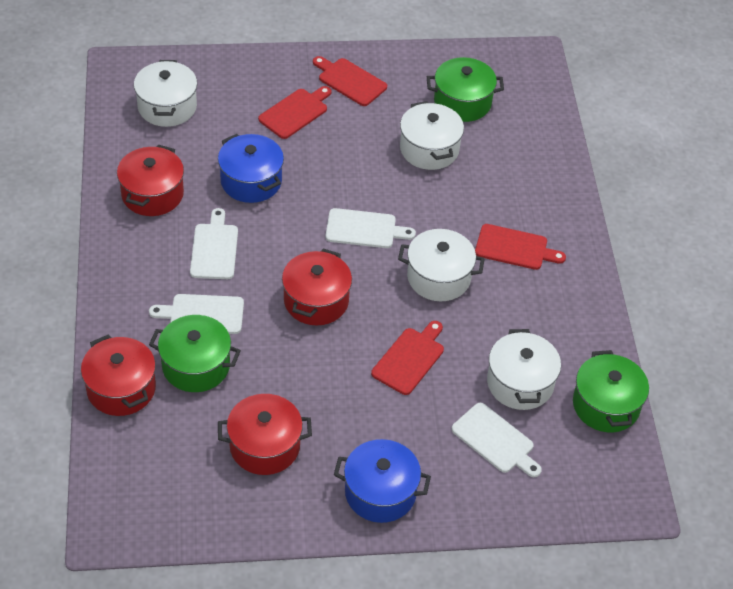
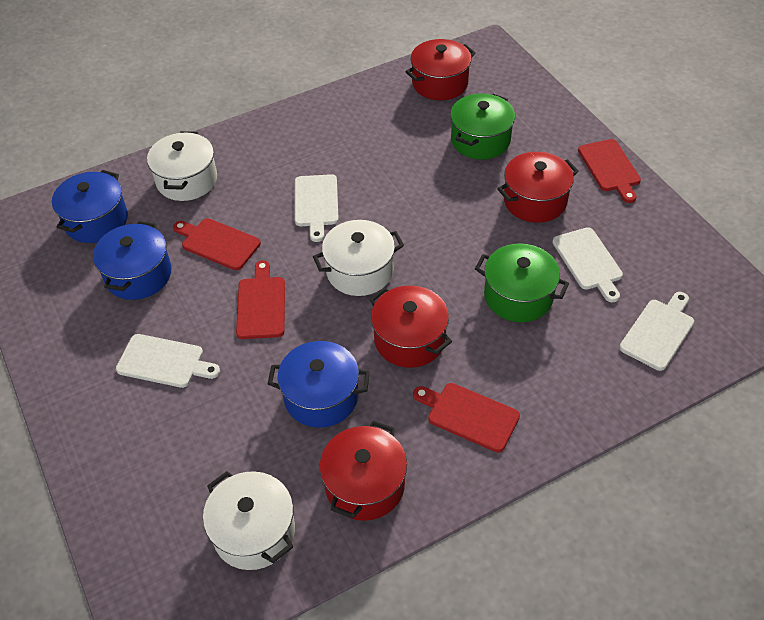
blue pot: 2 -> 3
green pot: 3 -> 2
white pot: 4 -> 3

